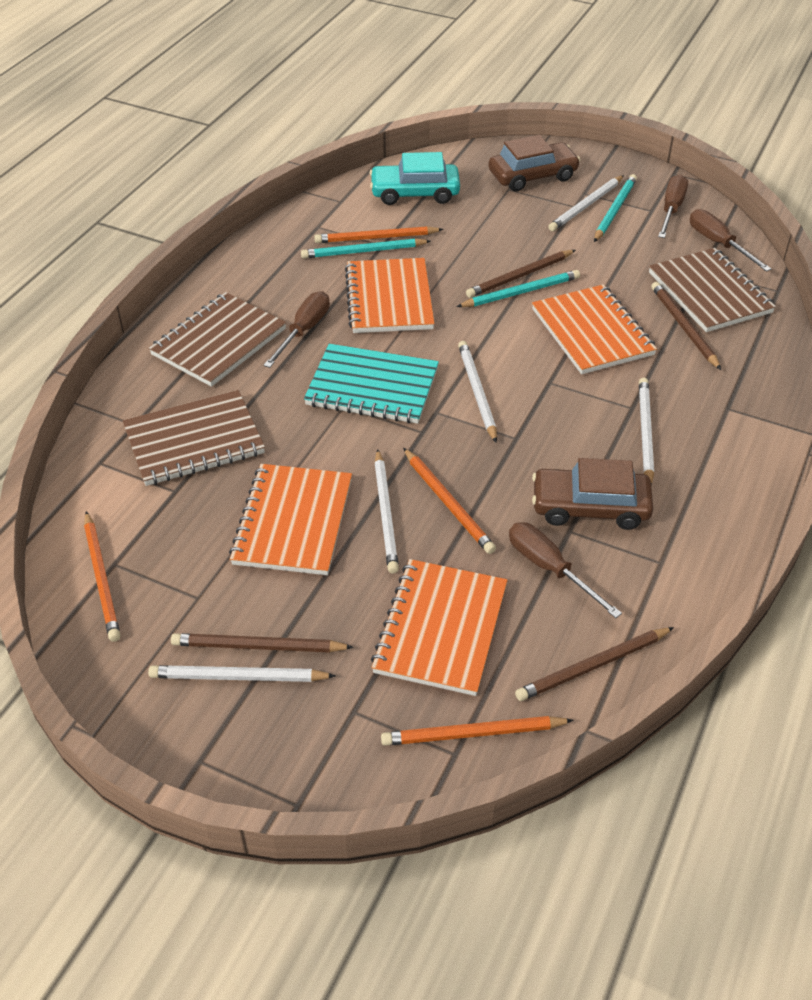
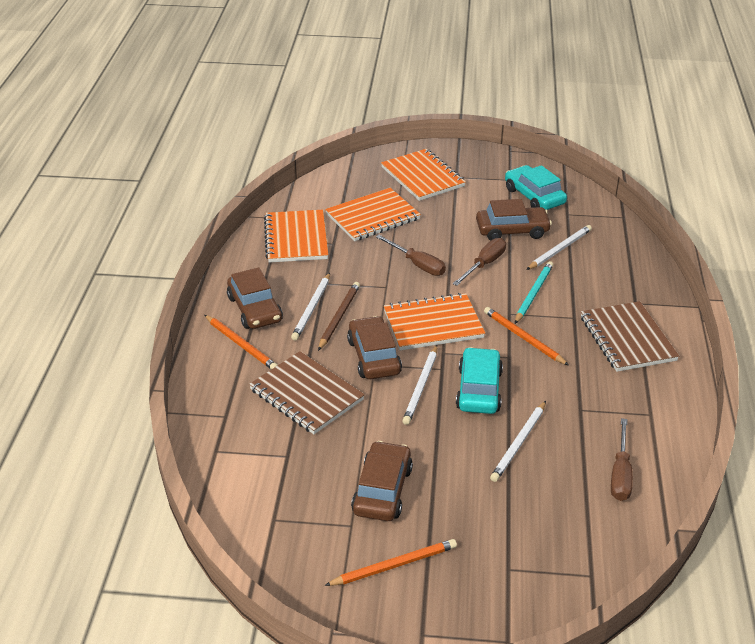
brown car: 2 -> 4
brown notebook: 3 -> 2
brown pencil: 4 -> 1
brown screwdriver: 4 -> 3
orange pencil: 4 -> 3
turquoise car: 1 -> 2
turquoise notebook: 1 -> 0
turquoise pencil: 3 -> 1
white pencil: 5 -> 4

